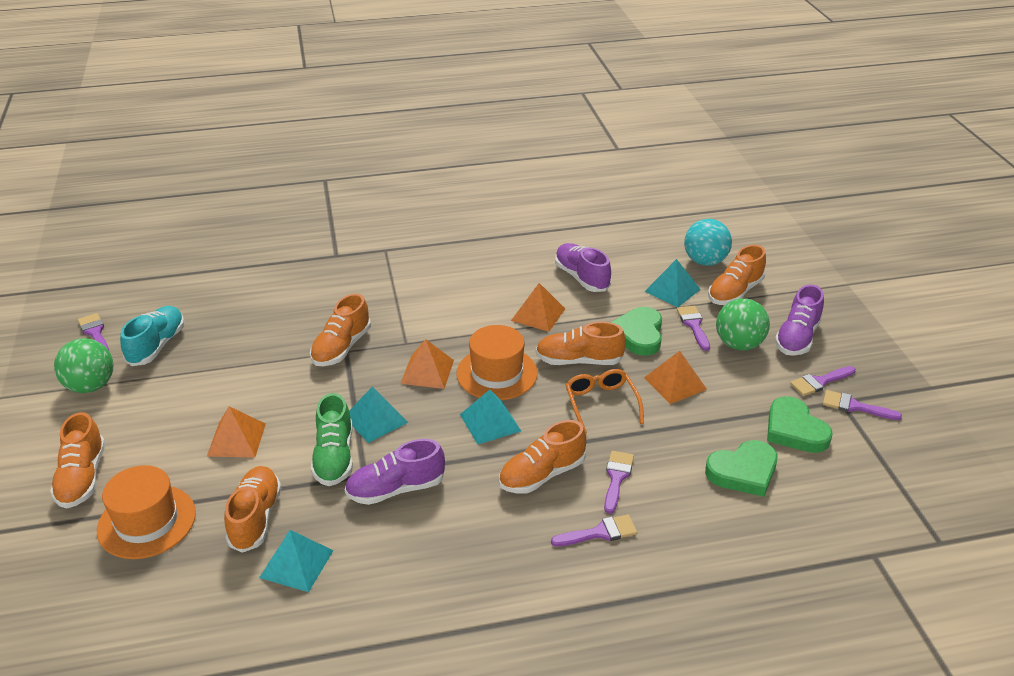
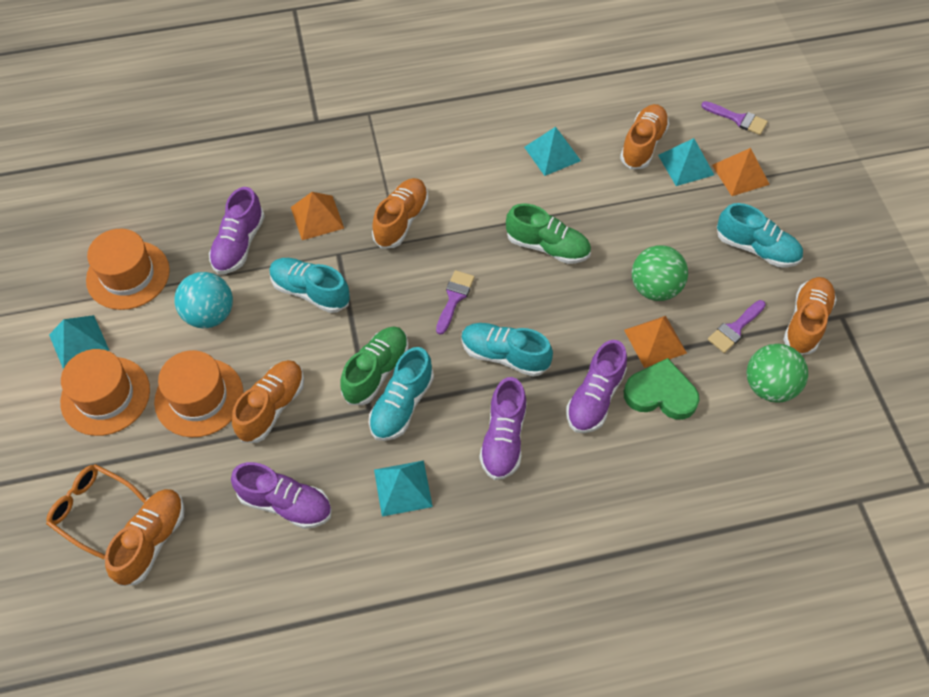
green heart: 3 -> 1
green shoe: 1 -> 2
orange hat: 2 -> 3
orange pyramid: 4 -> 3
orange shoe: 6 -> 5
purple brush: 6 -> 3
purple shoe: 3 -> 4
turquoise shoe: 1 -> 4

